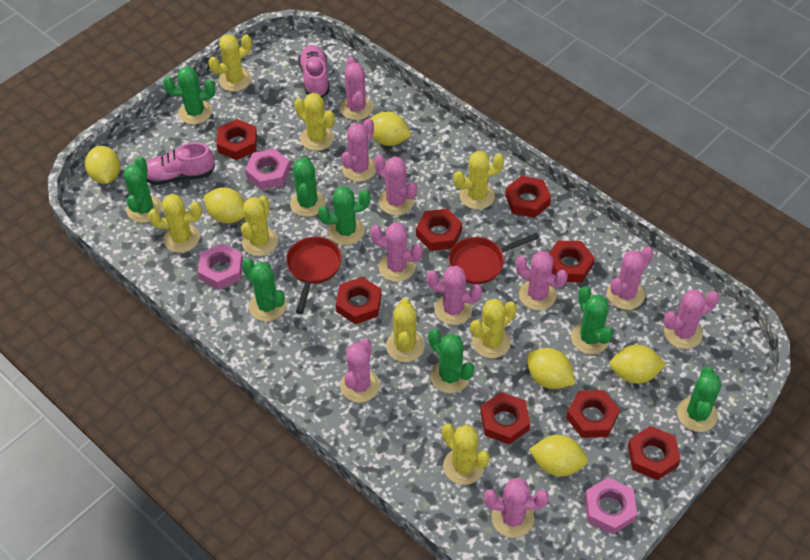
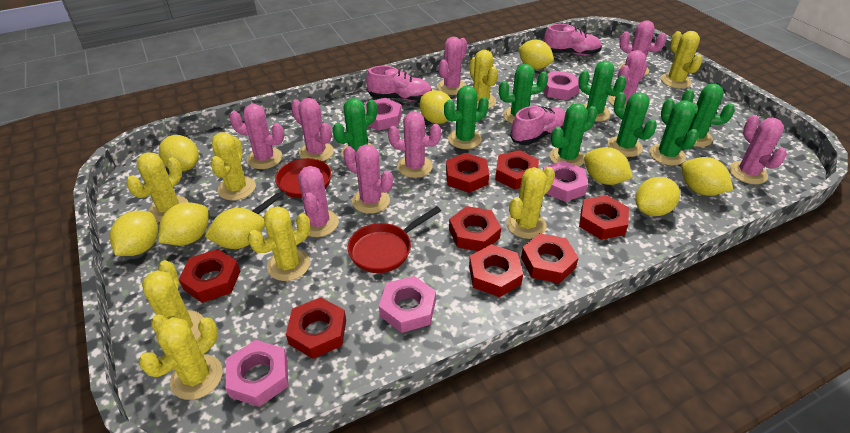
pink cactus: 10 -> 9
pink nut: 3 -> 5
pink shoe: 2 -> 3
yellow lemon: 6 -> 9

